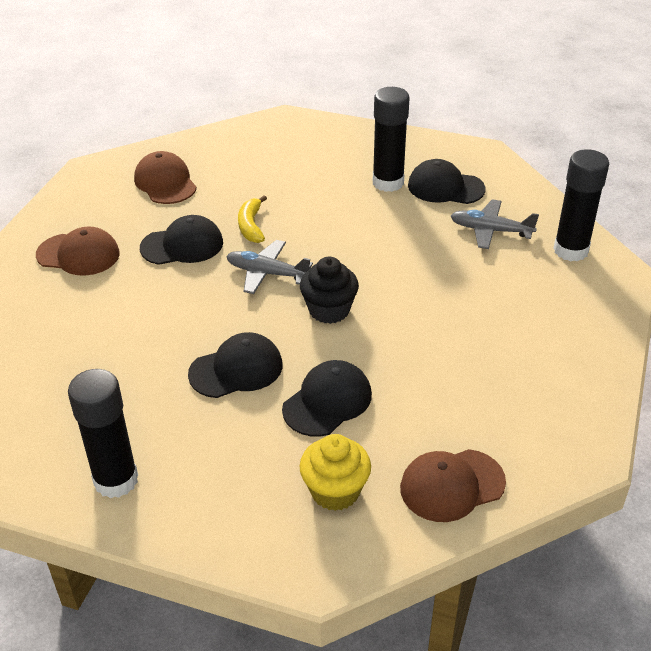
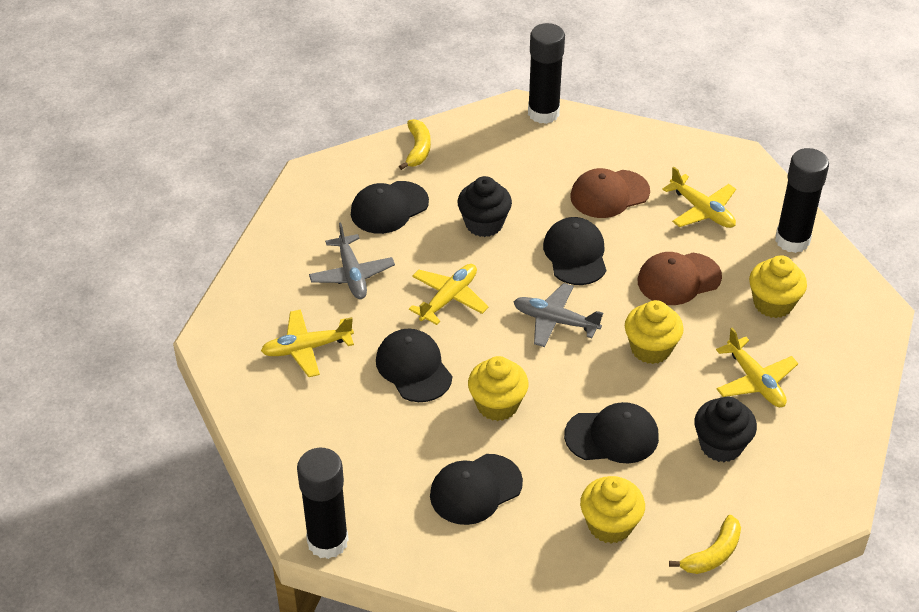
black cap: 4 -> 5
black cupcake: 1 -> 2
brown cap: 3 -> 2
yellow banana: 1 -> 2
yellow cupcake: 1 -> 4
yellow plane: 0 -> 4

